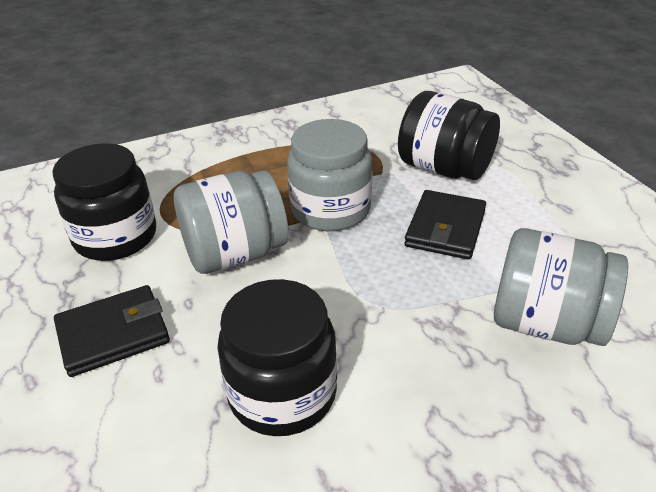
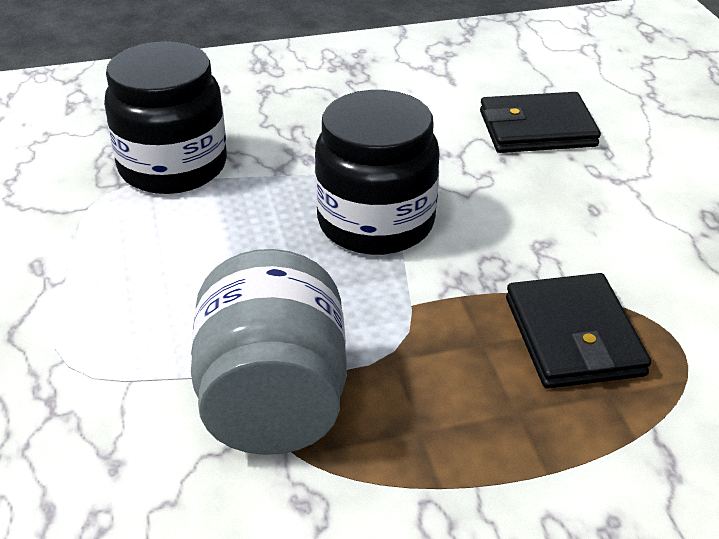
black jar: 3 -> 2
grey jar: 3 -> 1

